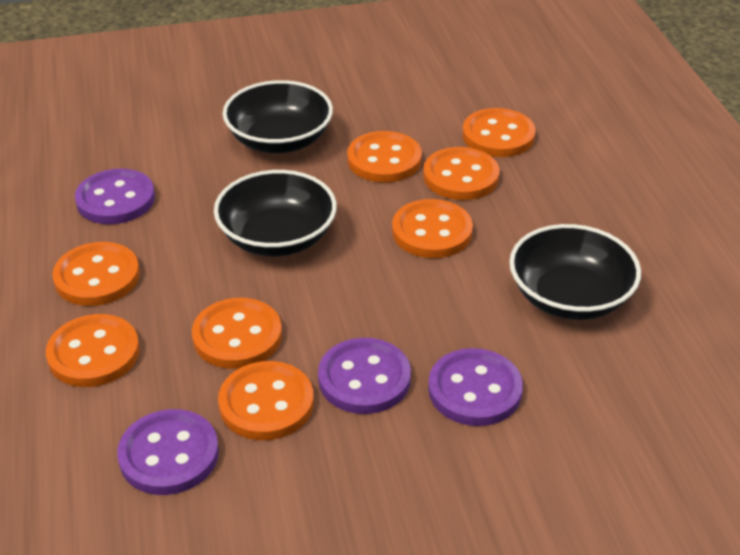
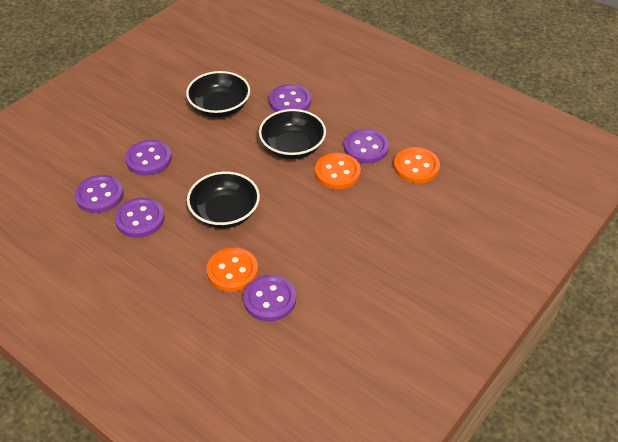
orange button: 8 -> 3
purple button: 4 -> 6

